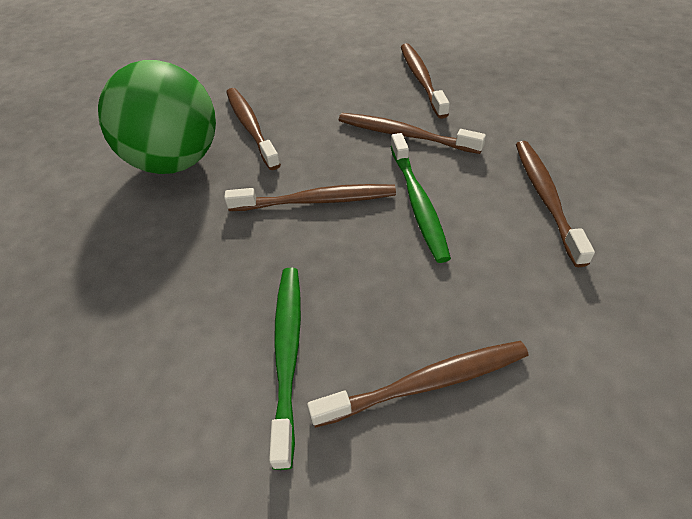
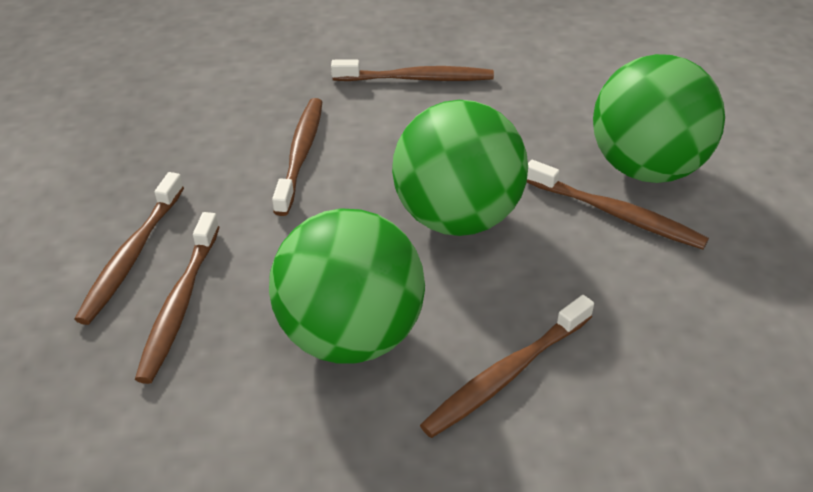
green ball: 1 -> 3
green toothbrush: 2 -> 0

